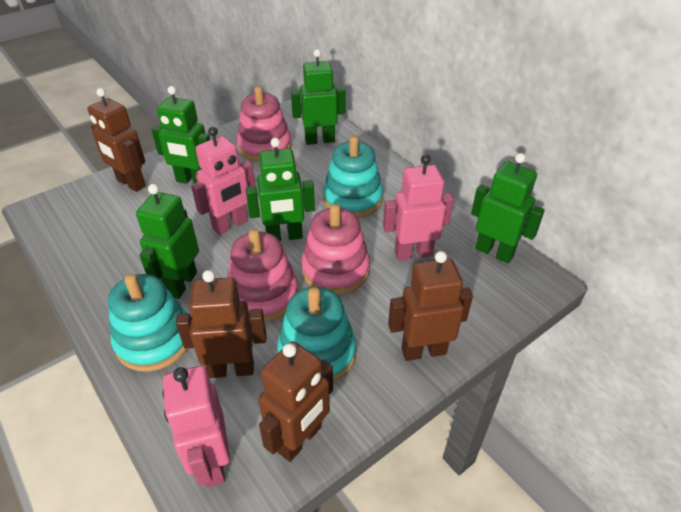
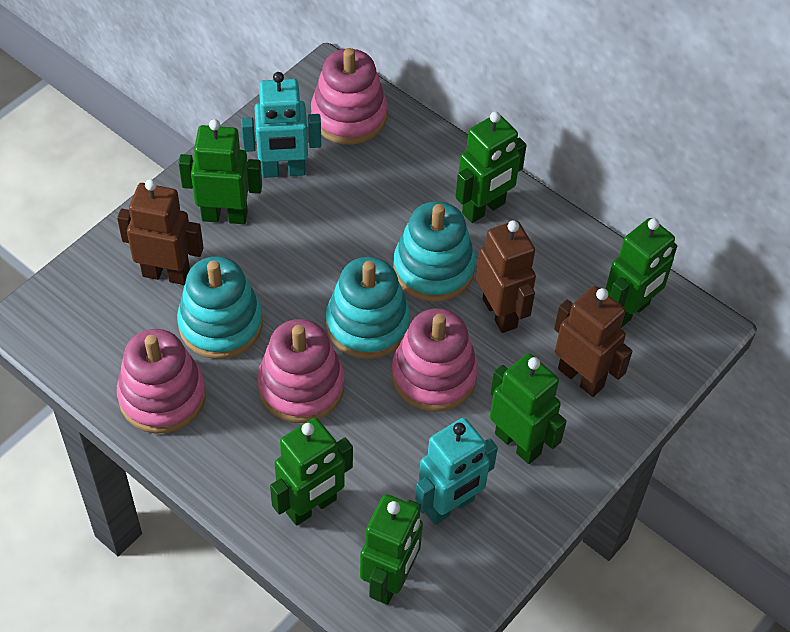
brown robot: 4 -> 3
green robot: 5 -> 6
pink robot: 3 -> 0
pink stacking toy: 3 -> 4
turquoise robot: 0 -> 2

